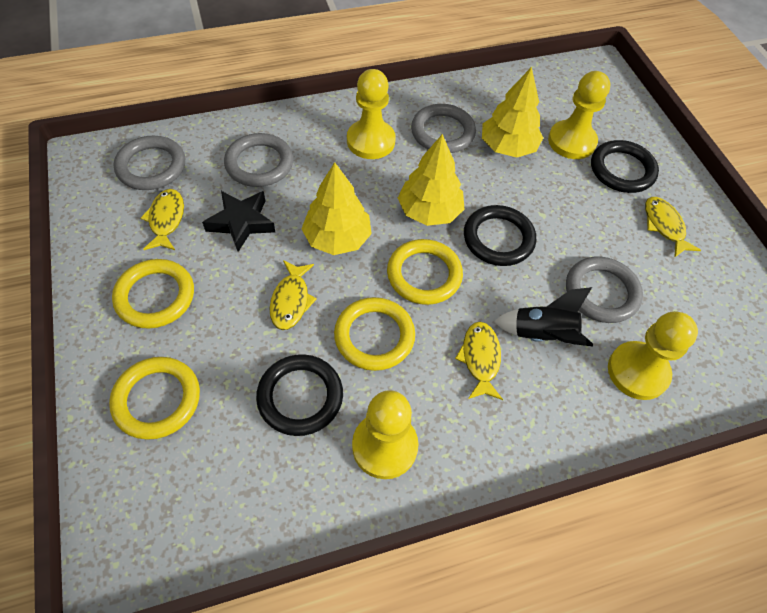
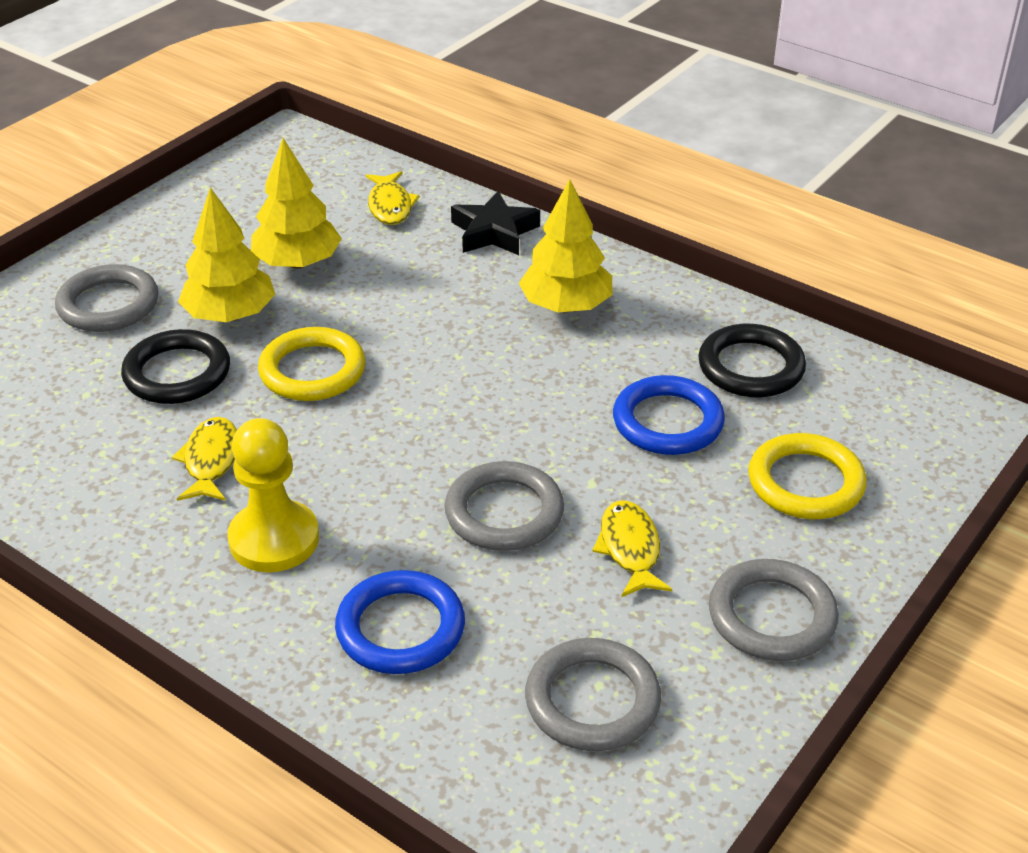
black ring: 3 -> 2
black rocket: 1 -> 0
blue ring: 0 -> 2
yellow fish: 4 -> 3
yellow pawn: 4 -> 1
yellow ring: 4 -> 2

